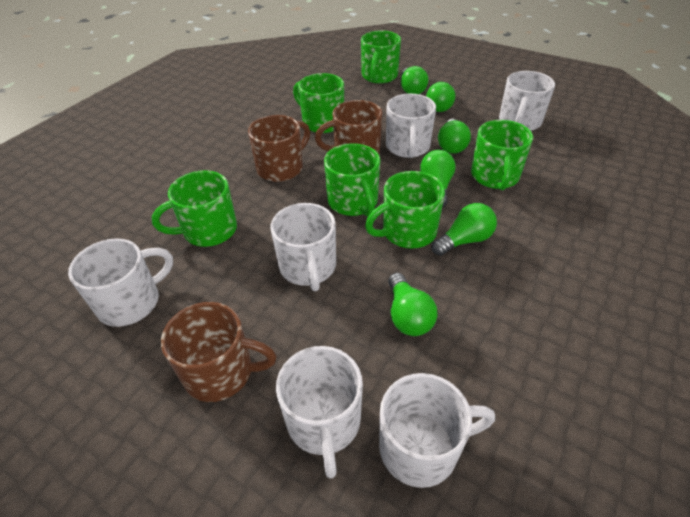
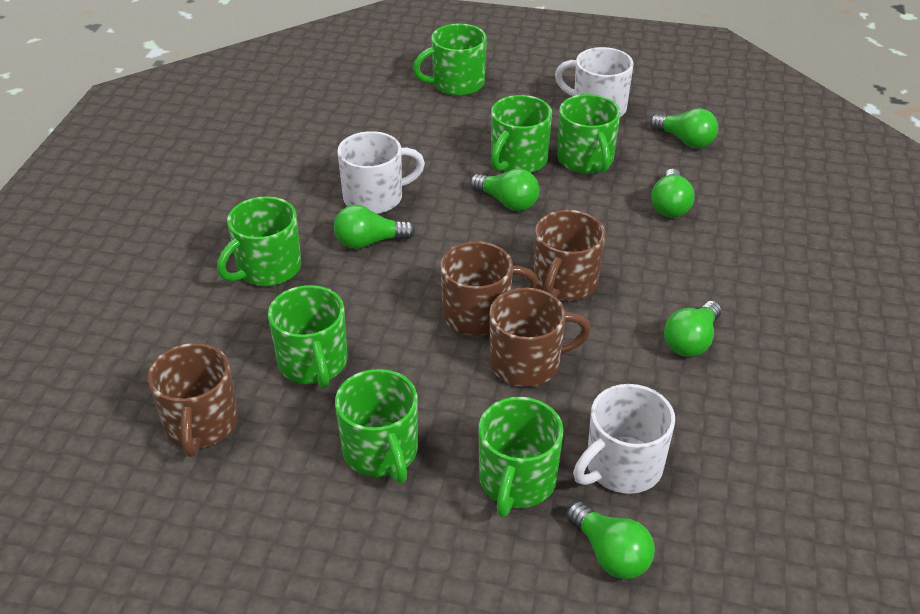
brown mug: 3 -> 4
green mug: 6 -> 7
white mug: 6 -> 3

